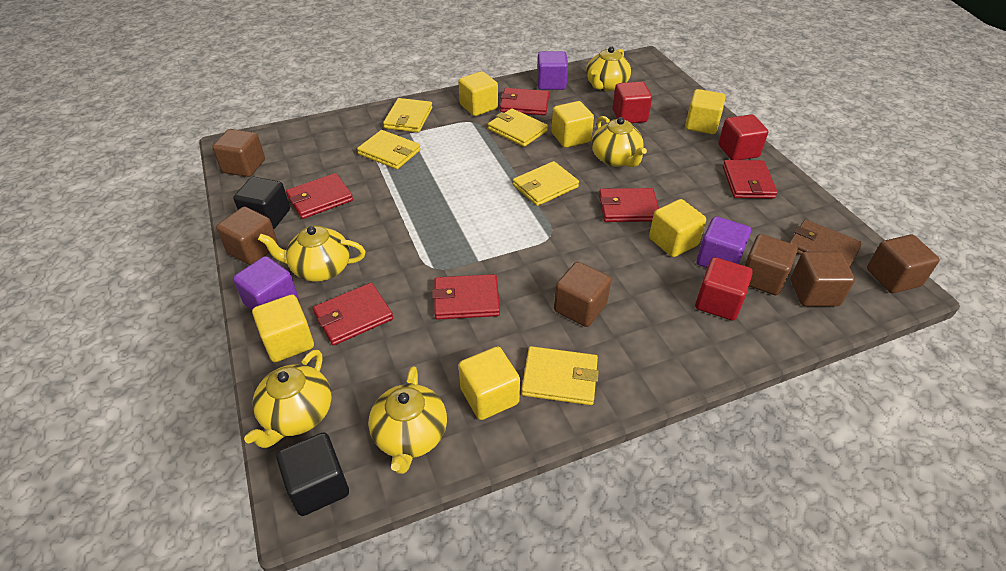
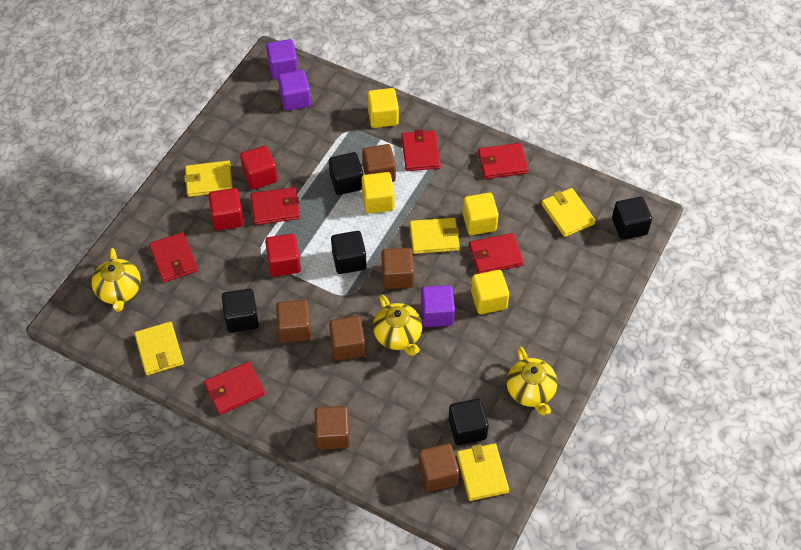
black cube: 2 -> 5
brown wallet: 1 -> 0
yellow cube: 6 -> 4
yellow teapot: 5 -> 3

